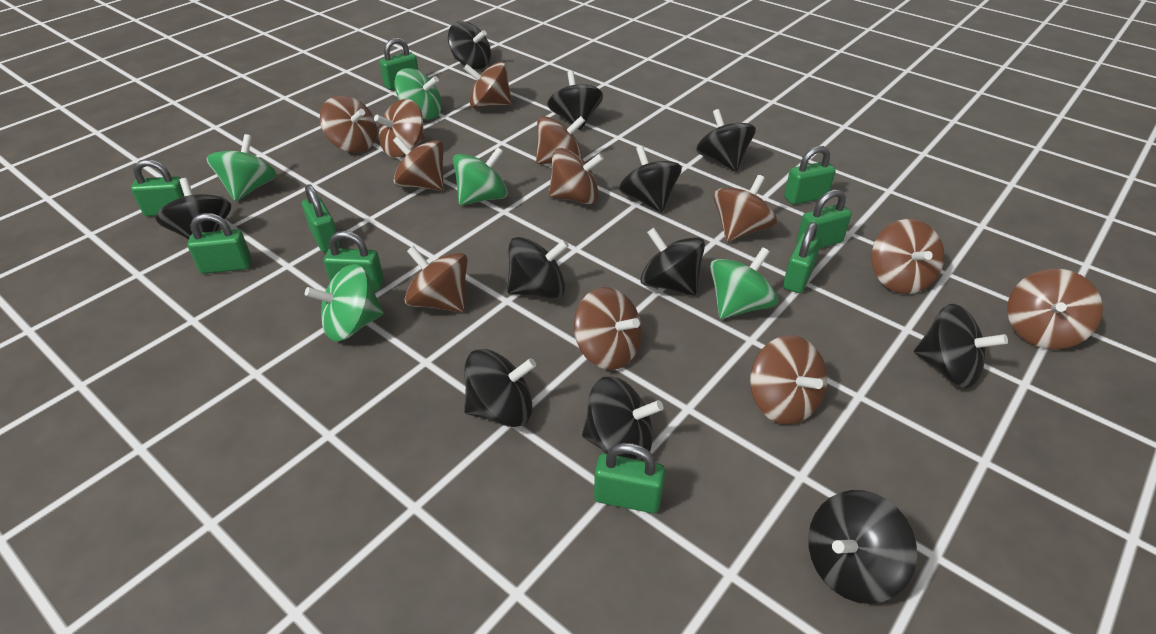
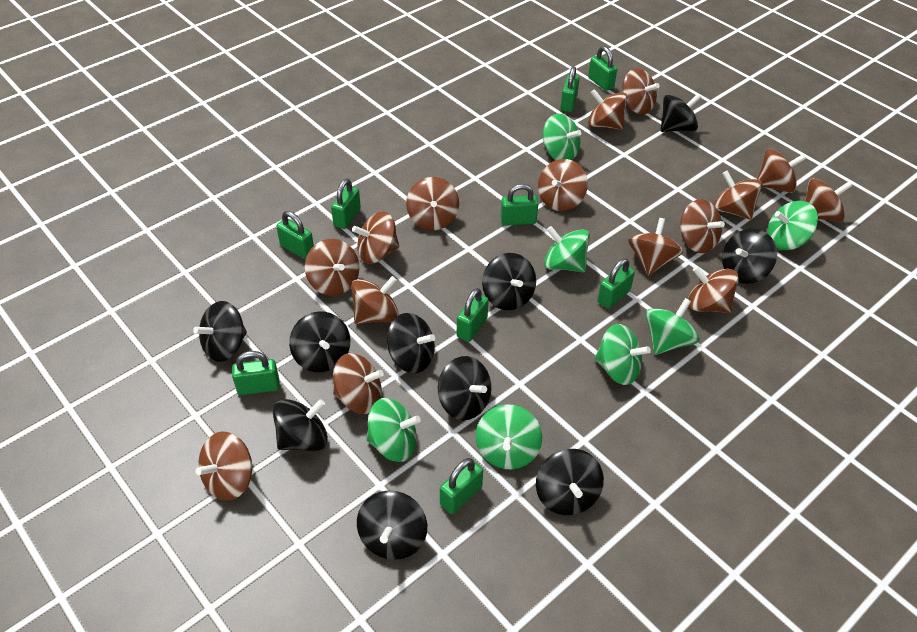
black spinning top: 11 -> 10
brown spinning top: 12 -> 15
green spinning top: 5 -> 7

